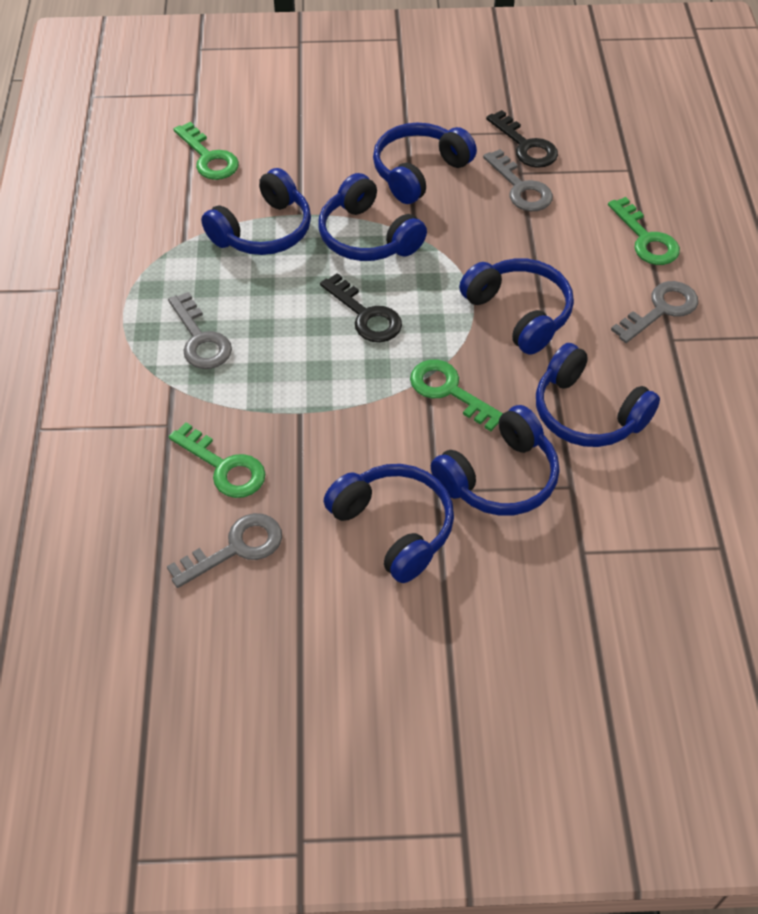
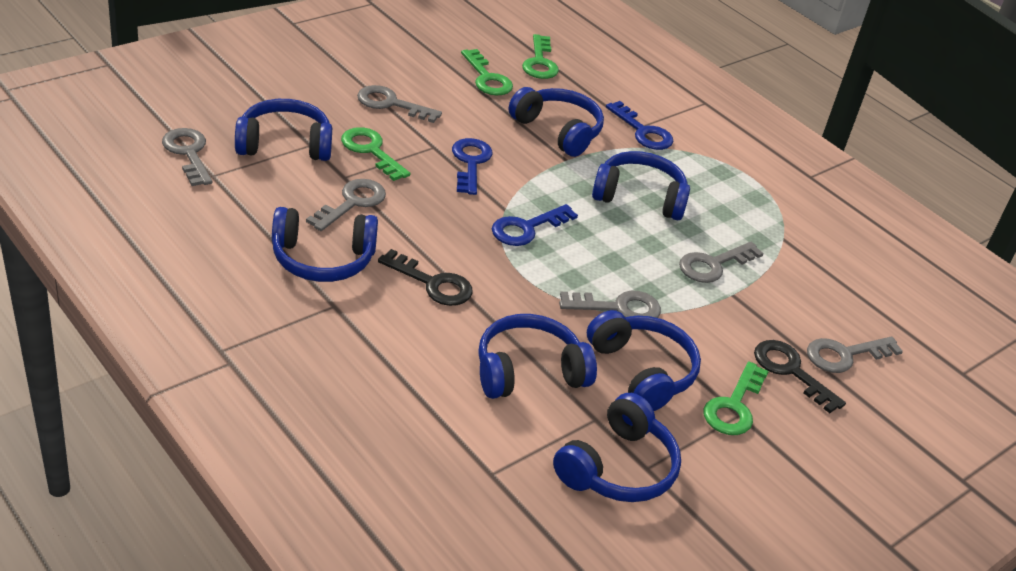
blue key: 0 -> 3
grey key: 4 -> 6

